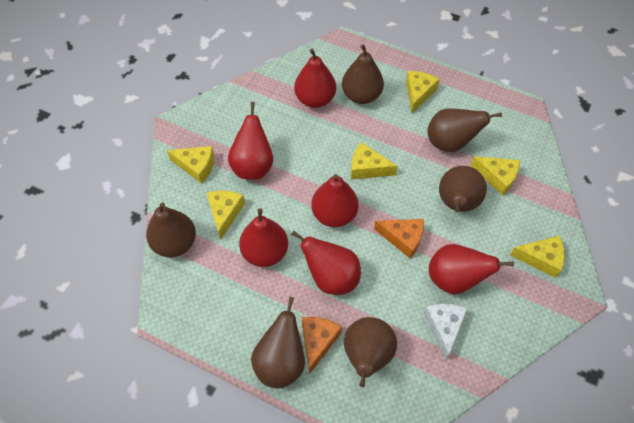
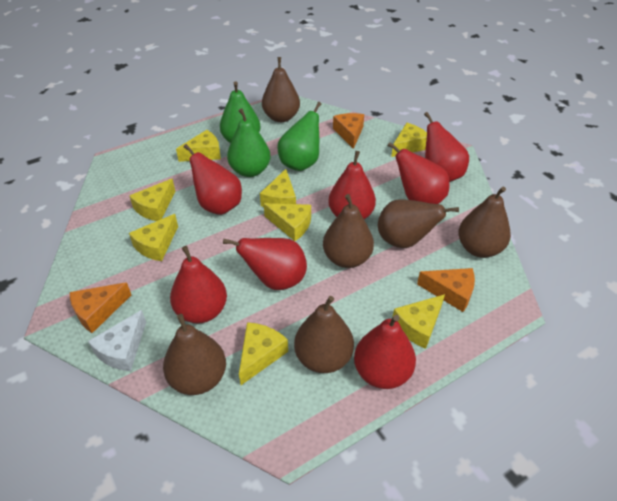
green pear: 0 -> 3
orange cheese: 2 -> 3
red pear: 6 -> 7
yellow cheese: 6 -> 8

